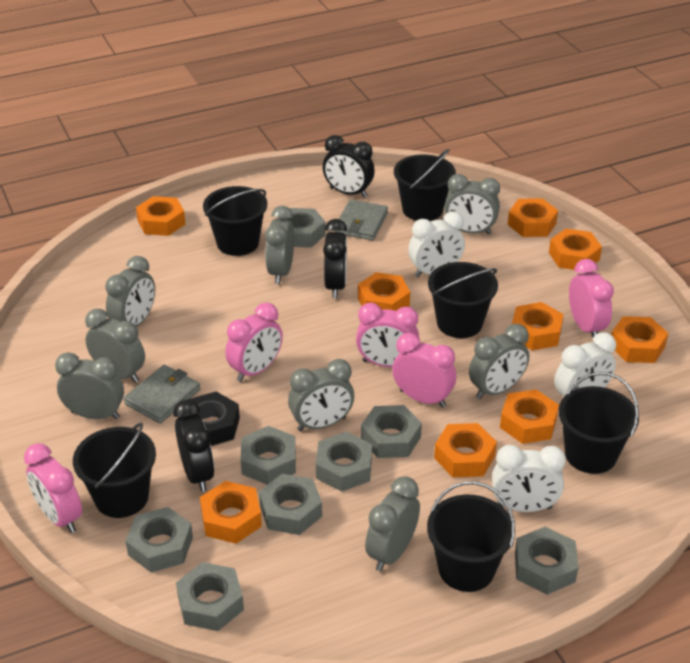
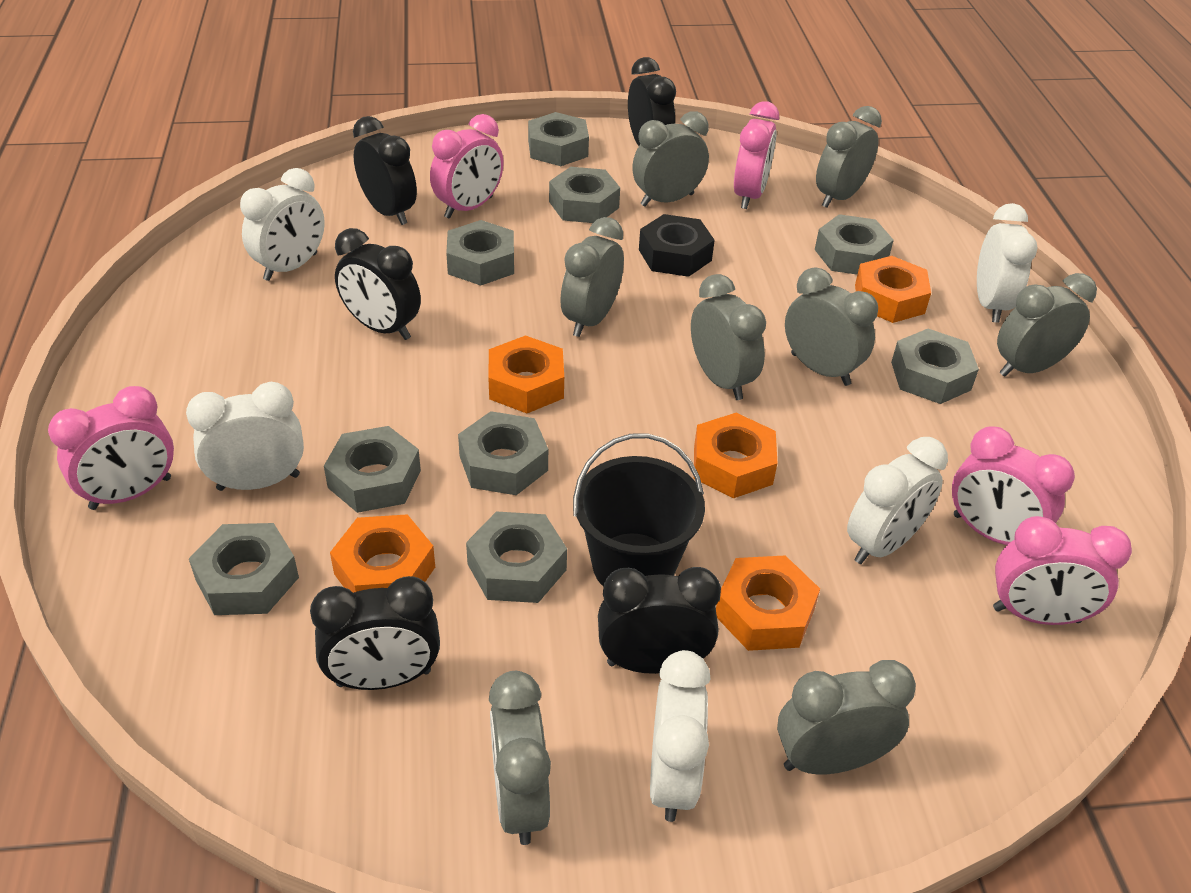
black bucket: 6 -> 1
black clock: 3 -> 5
grey nut: 8 -> 9
grey wallet: 2 -> 0
orange nut: 9 -> 5
white clock: 3 -> 5

